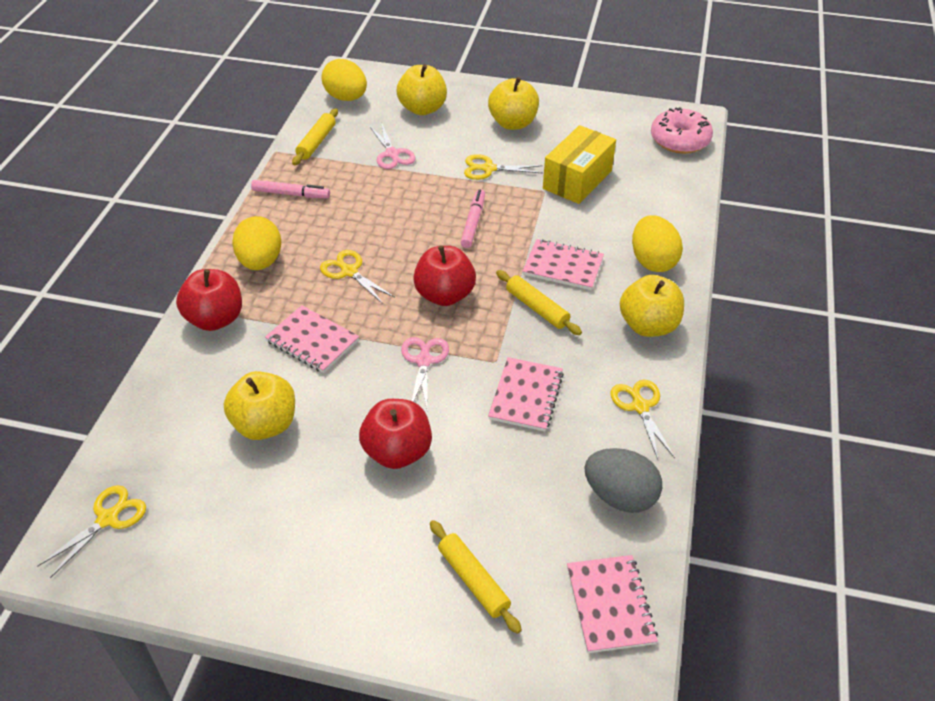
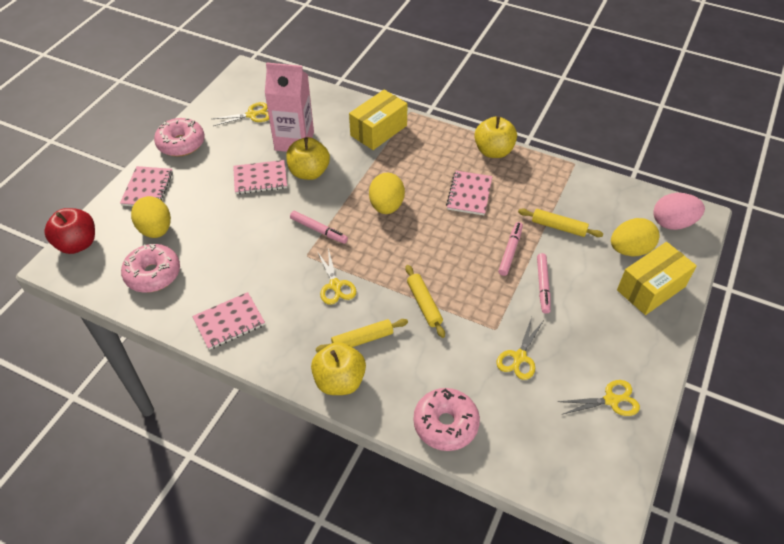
grey egg: 1 -> 0
pink carton: 0 -> 1
pink donut: 1 -> 3
pink egg: 0 -> 1
pink marker: 2 -> 3
pink scissors: 2 -> 0
red apple: 3 -> 1
yellow apple: 4 -> 3
yellow box: 1 -> 2

